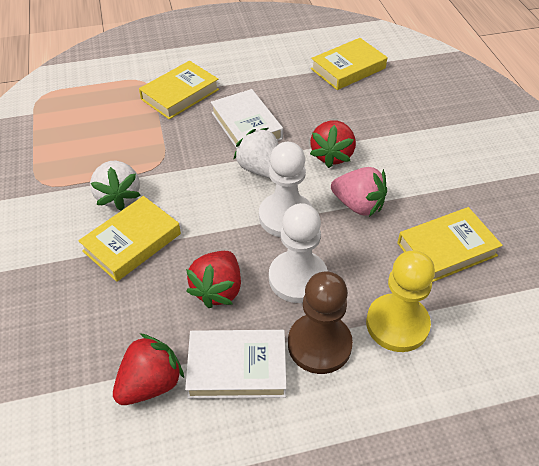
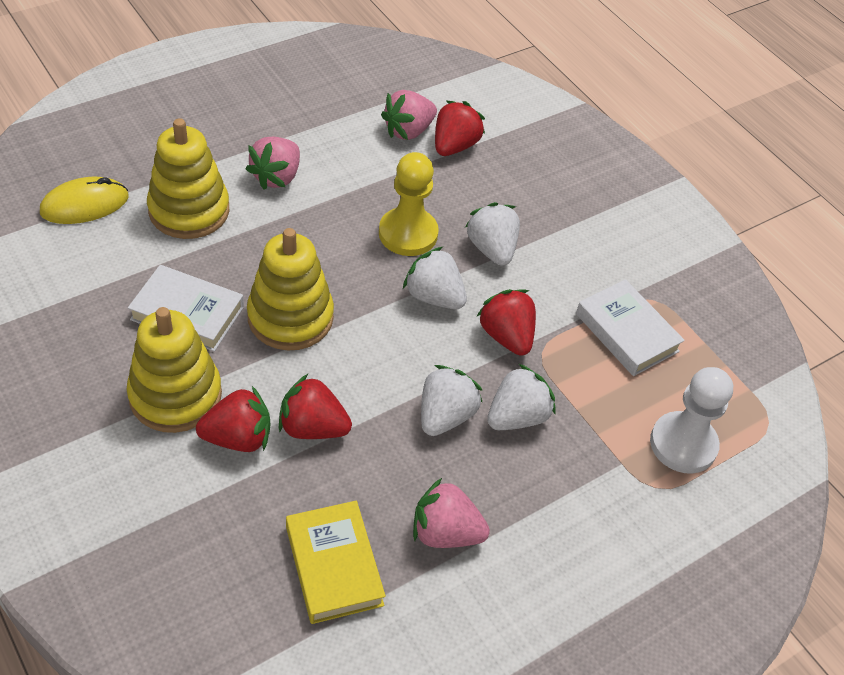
brown pawn: 1 -> 0
pink strawberry: 1 -> 3
red strawberry: 3 -> 4
white pawn: 2 -> 1
white strawberry: 2 -> 4
yellow book: 4 -> 1
yellow mouse: 0 -> 1
yellow stacking toy: 0 -> 3

